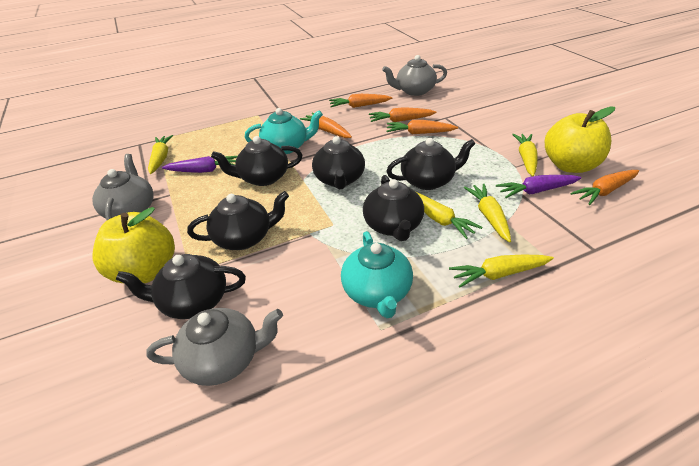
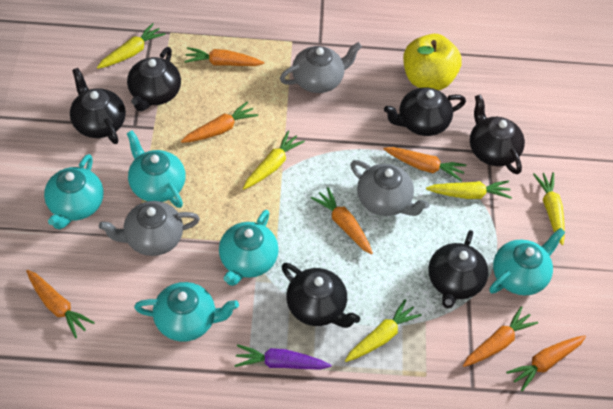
orange carrot: 5 -> 7
purple carrot: 2 -> 1
turquoise teapot: 2 -> 5
yellow apple: 2 -> 1

